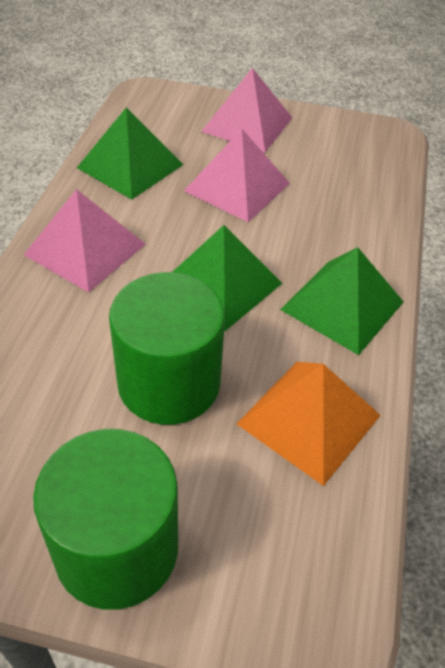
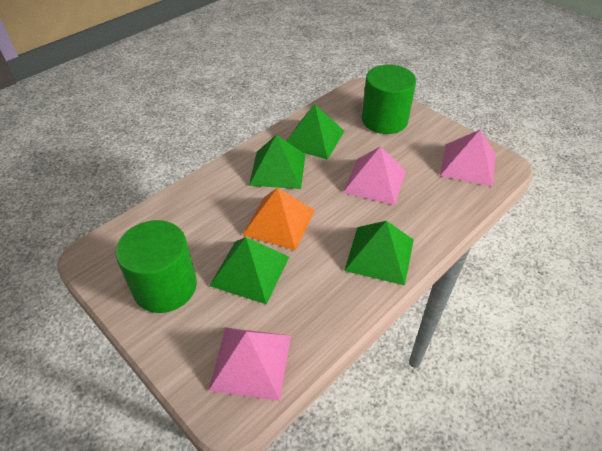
green pyramid: 3 -> 4

